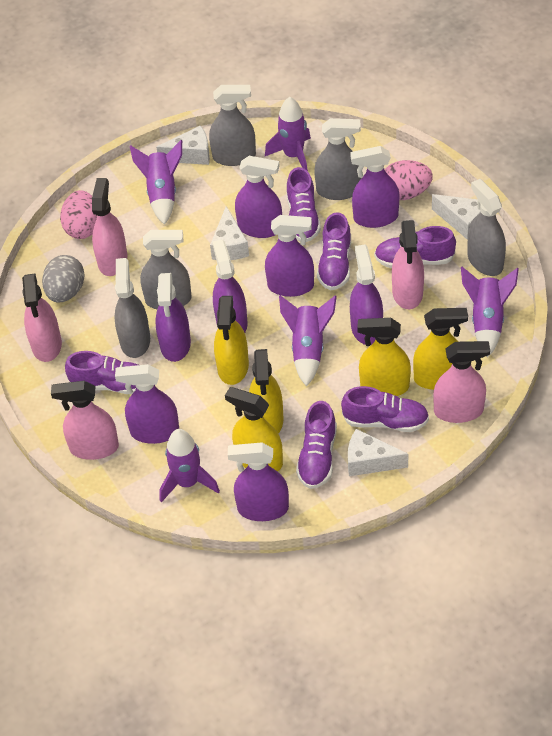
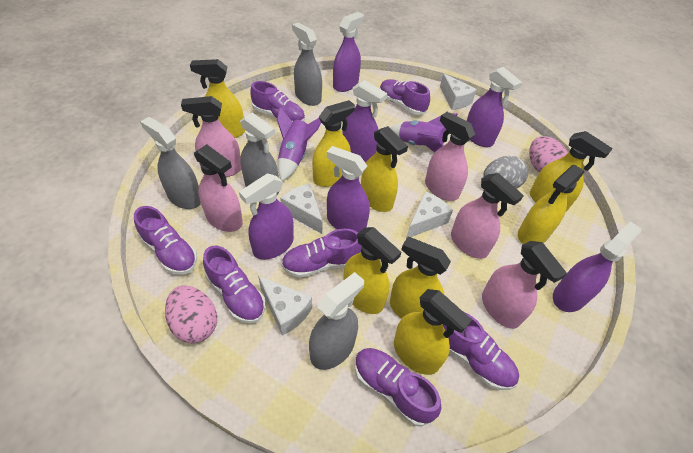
grey spray bottle: 5 -> 4
purple rocket: 5 -> 2
purple shoe: 6 -> 7
purple spray bottle: 8 -> 6
yellow spray bottle: 5 -> 8

